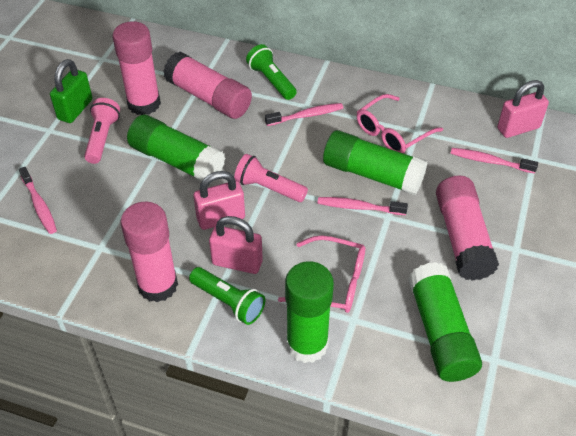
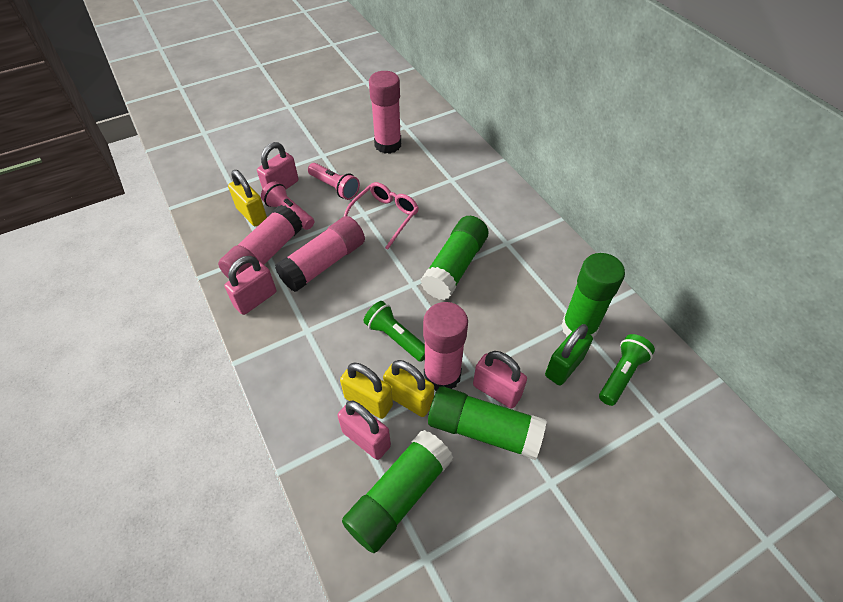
pink glasses: 2 -> 1
pink padlock: 3 -> 4
pink toothbrush: 4 -> 0
yellow padlock: 0 -> 3

